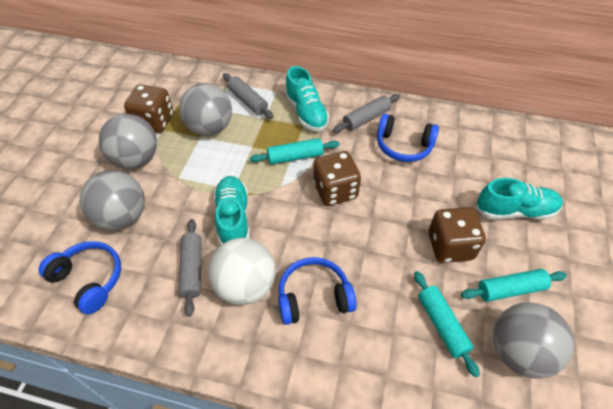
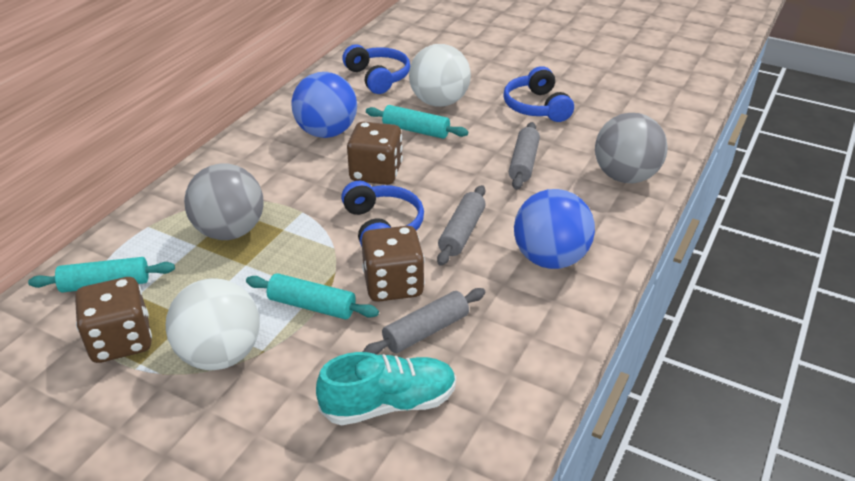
blue ball: 0 -> 2
grey ball: 4 -> 2
turquoise shoe: 3 -> 1
white ball: 1 -> 2

